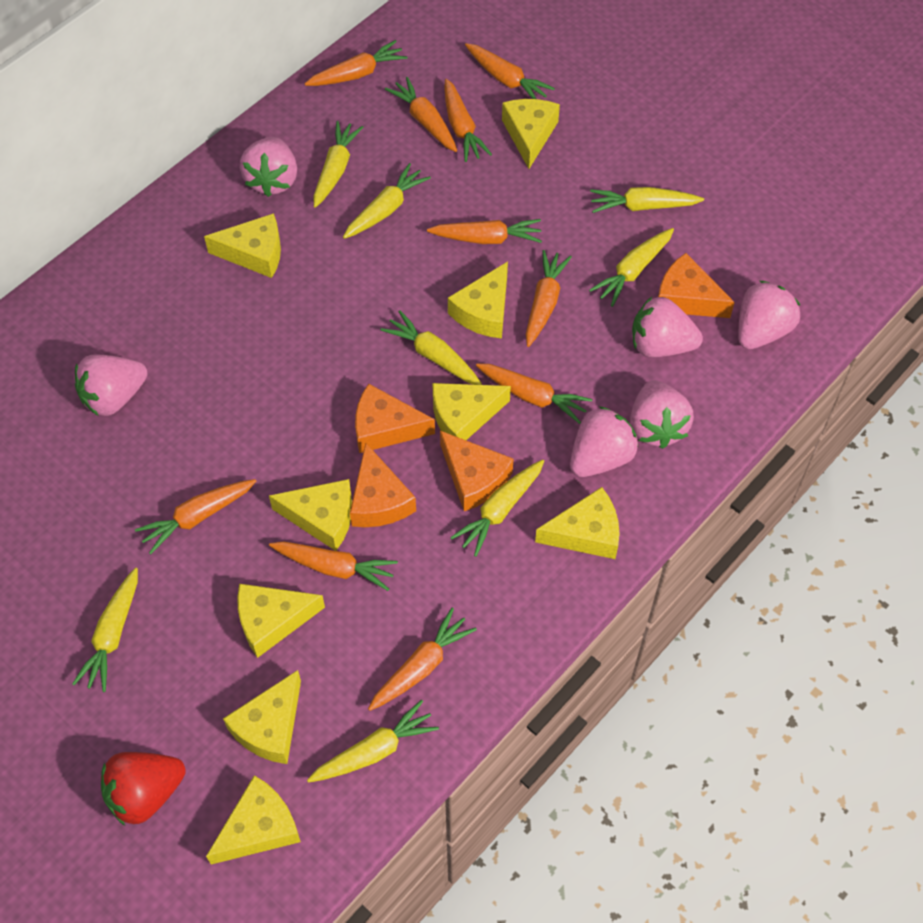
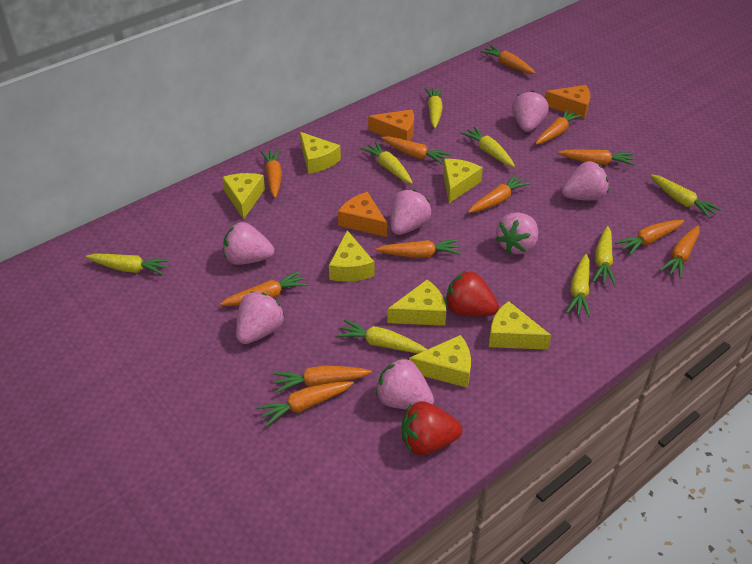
orange carrot: 10 -> 12
orange cheese: 4 -> 3
pink strawberry: 6 -> 7
red strawberry: 1 -> 2
yellow cheese: 9 -> 7

